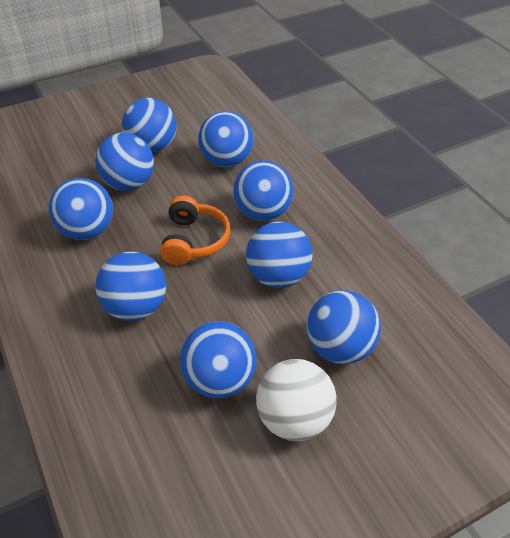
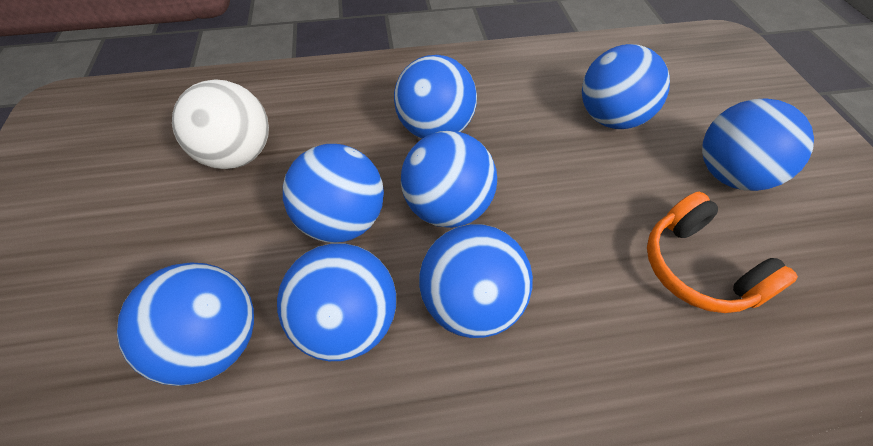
blue ball: 9 -> 8

